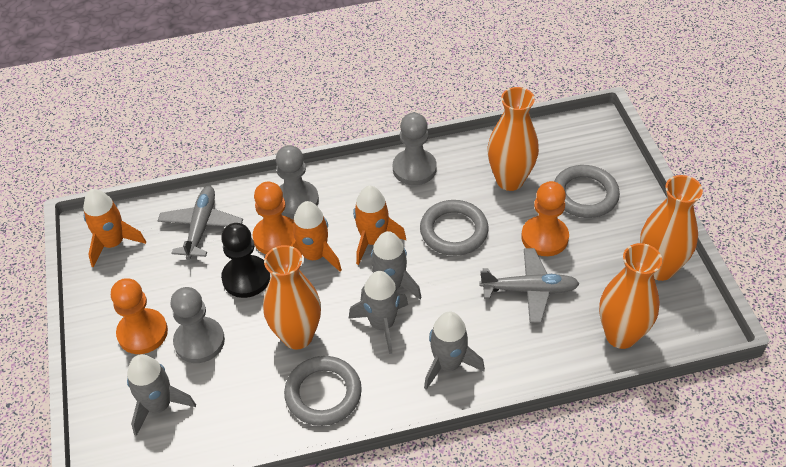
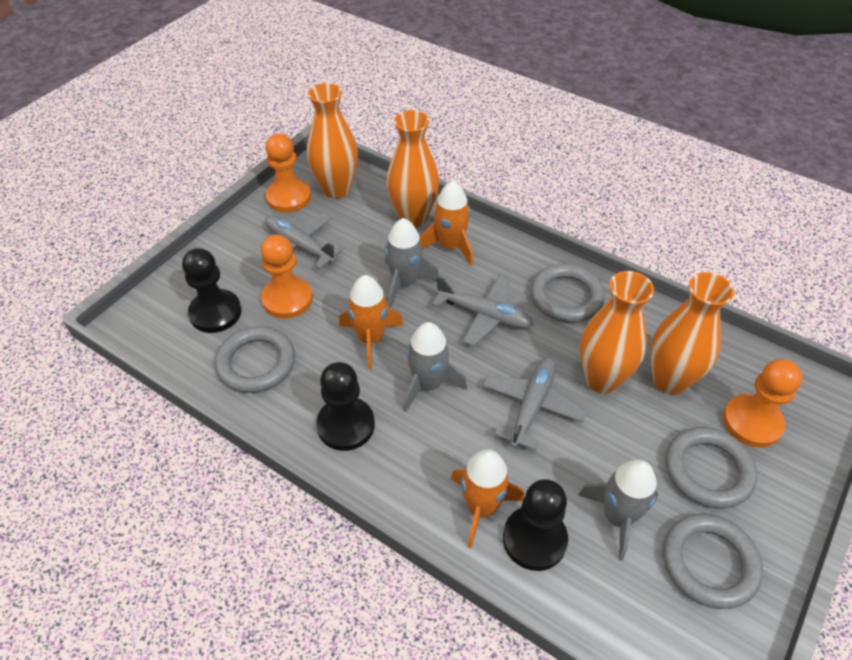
black pawn: 1 -> 3
grey pawn: 3 -> 0
grey plane: 2 -> 3
grey ring: 3 -> 4
grey rocket: 4 -> 3

